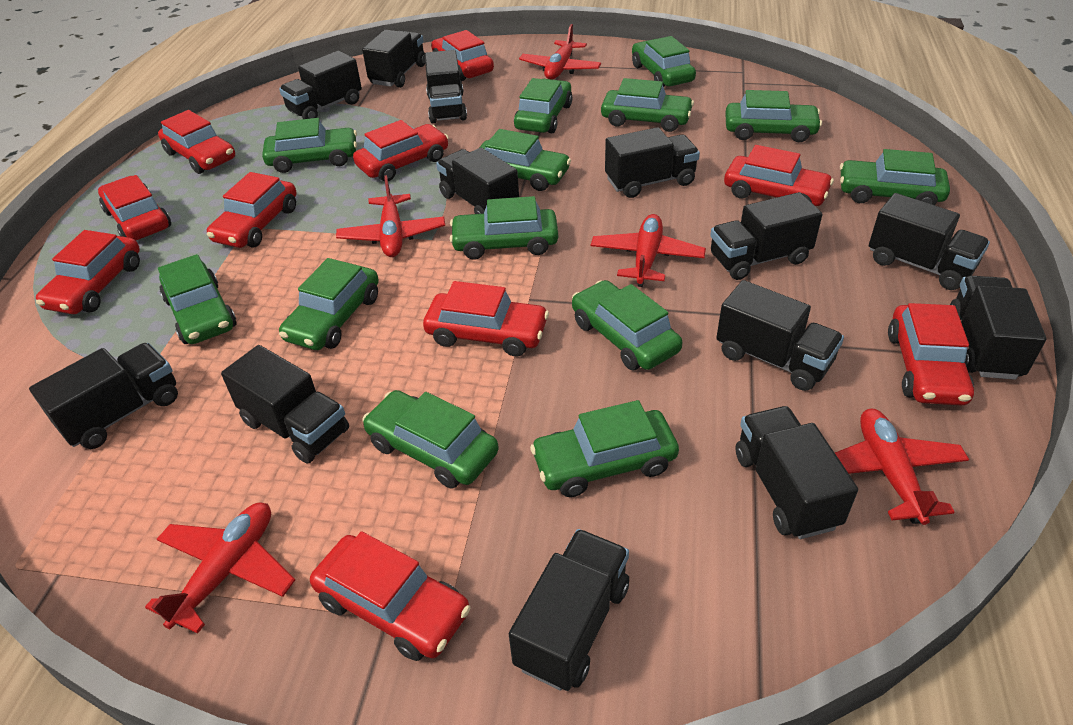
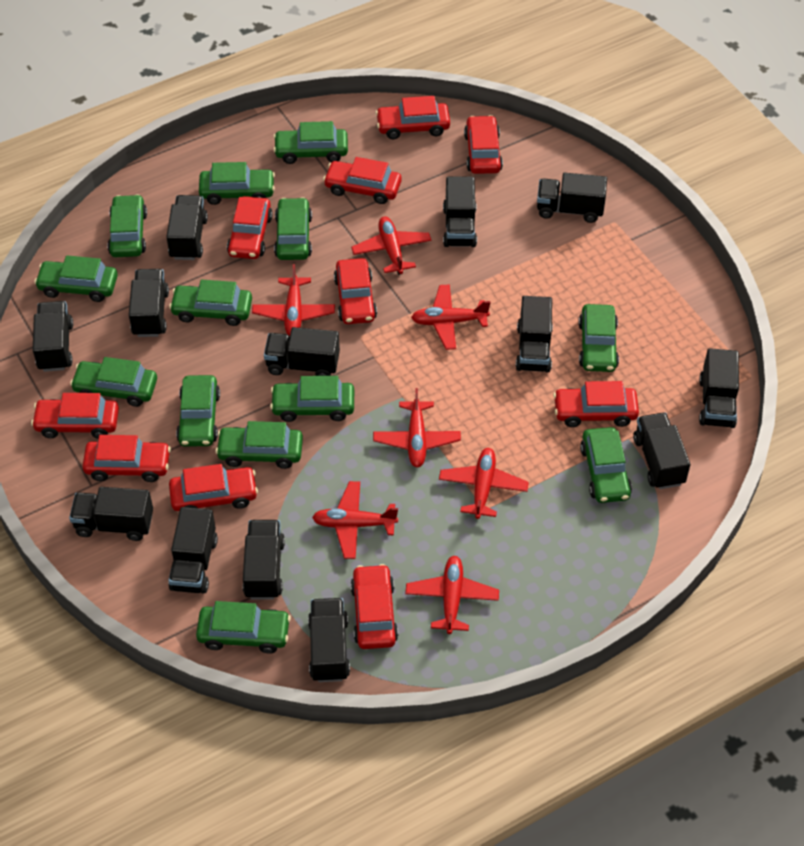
red plane: 5 -> 7

